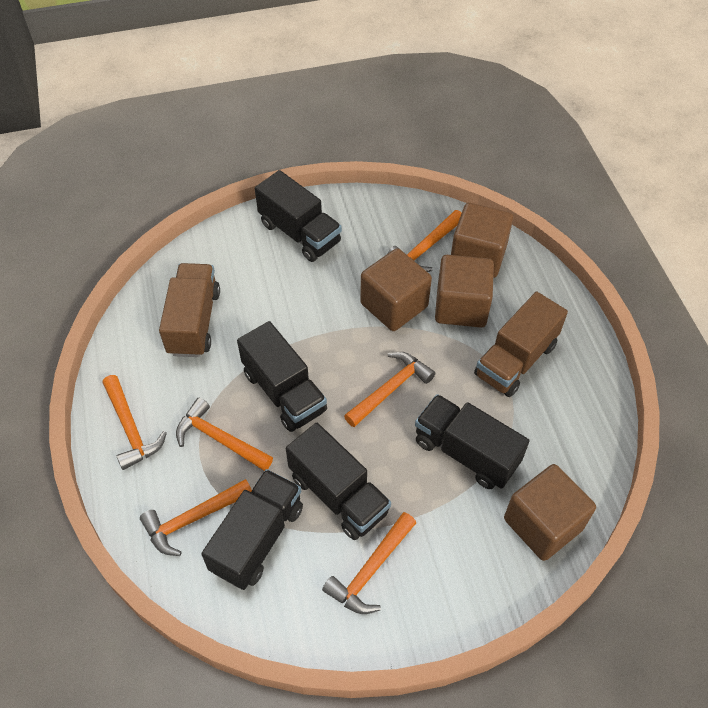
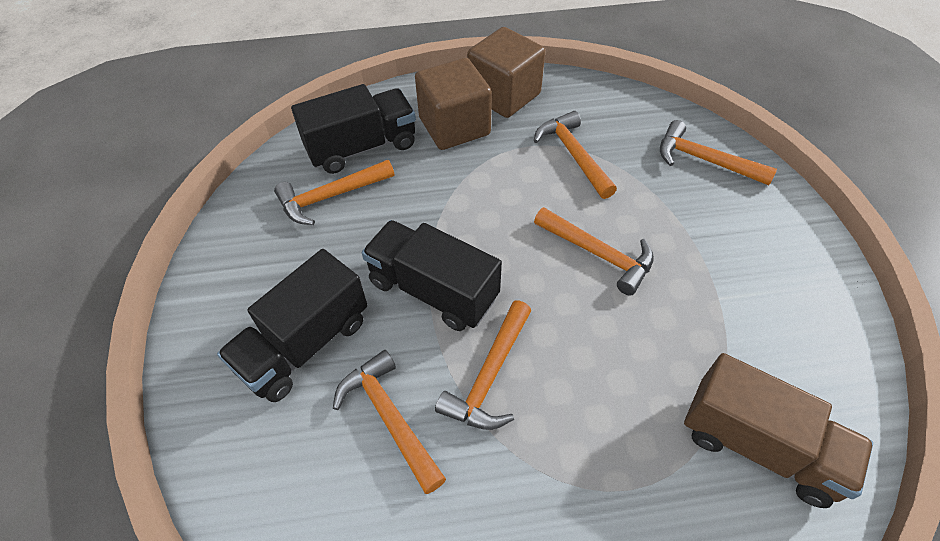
black truck: 5 -> 3
brown cube: 4 -> 2
brown truck: 2 -> 1

